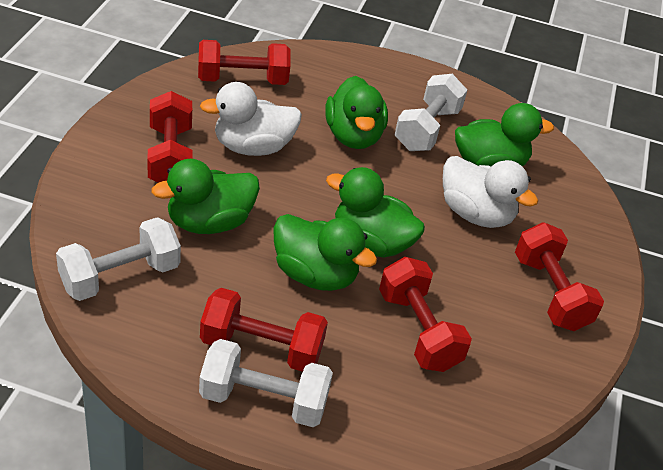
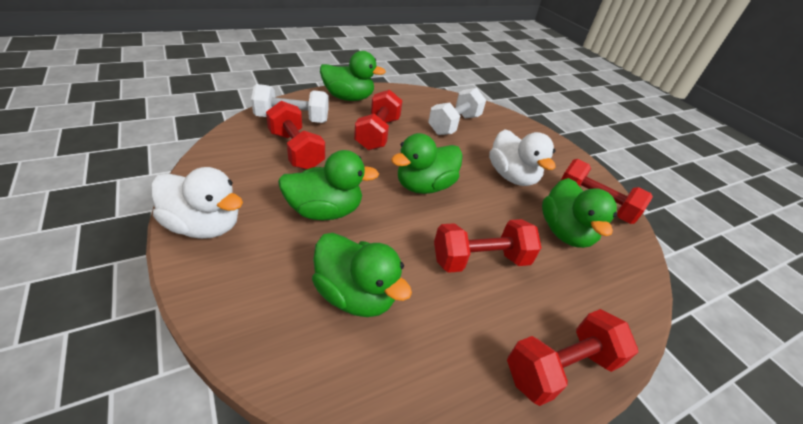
white dumbbell: 3 -> 2

